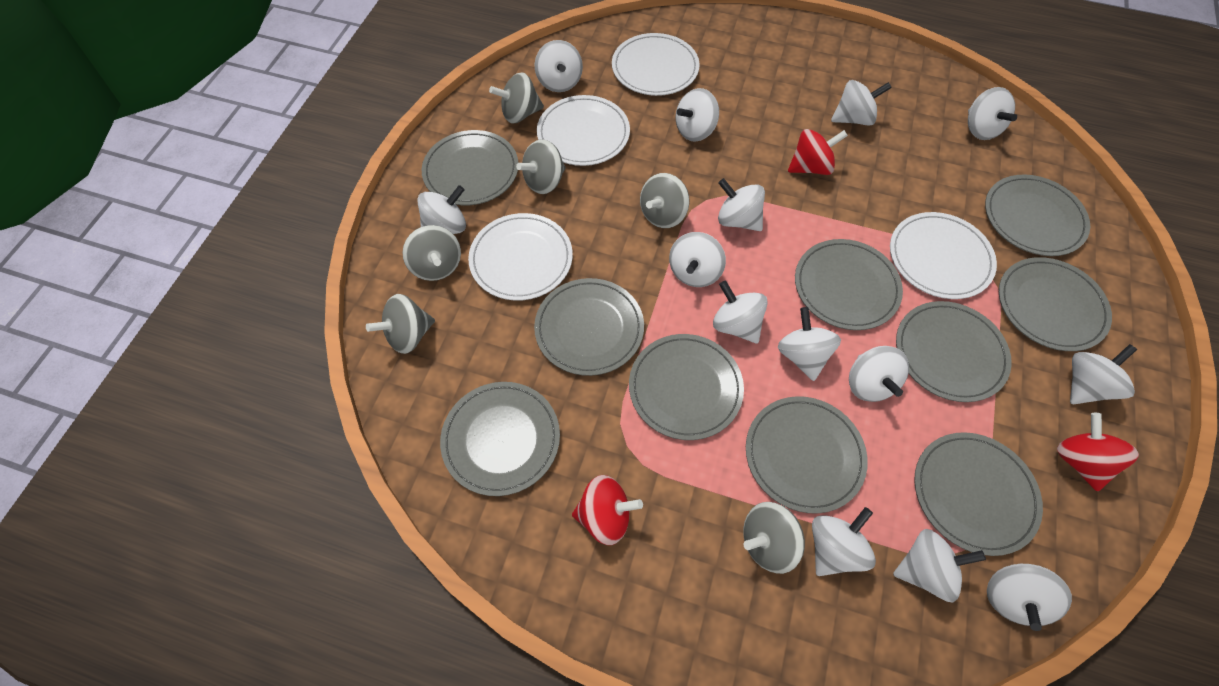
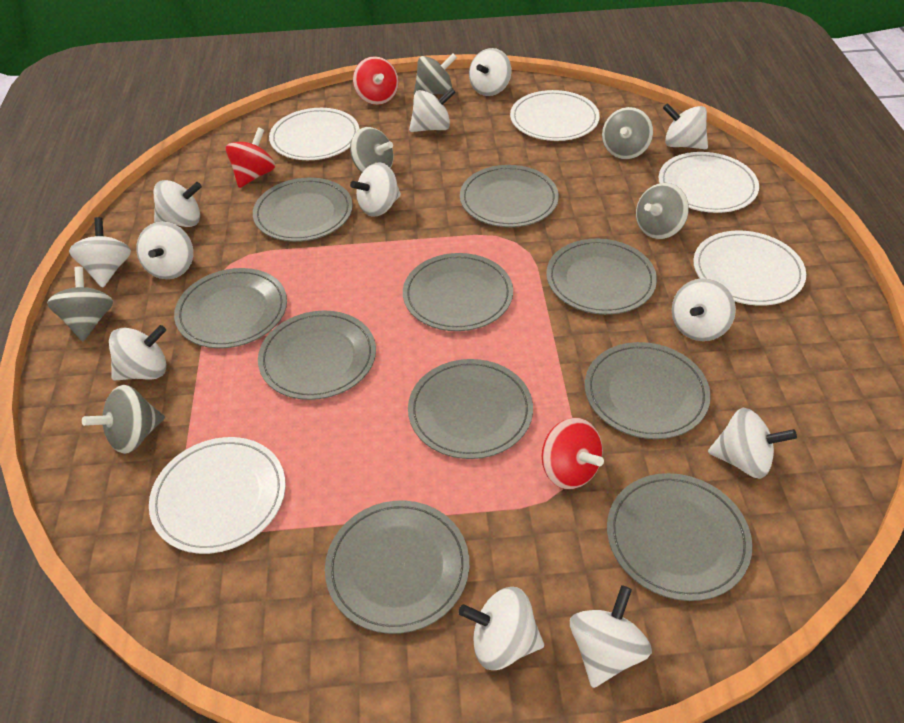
white plate: 4 -> 5
white spinning top: 14 -> 12

